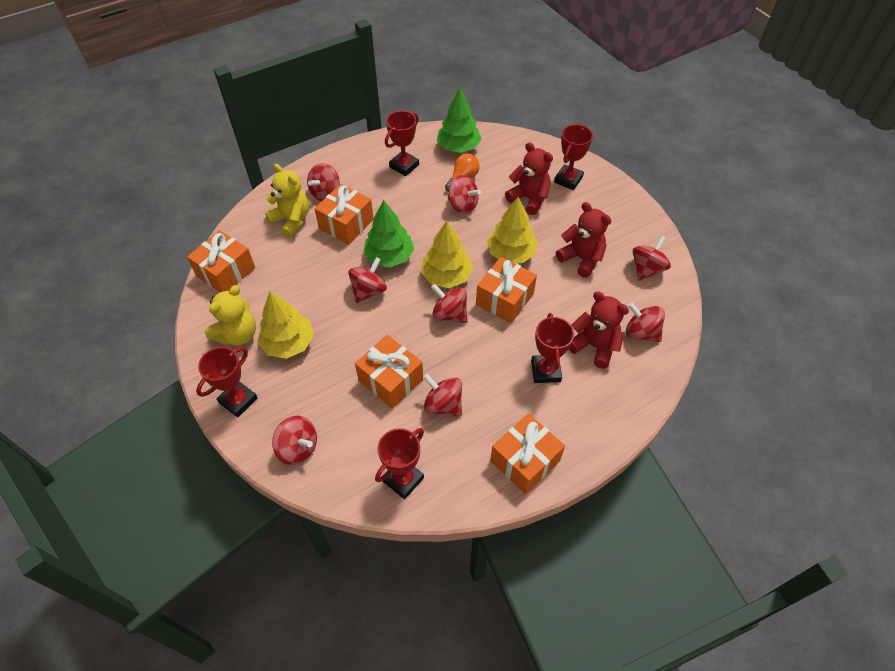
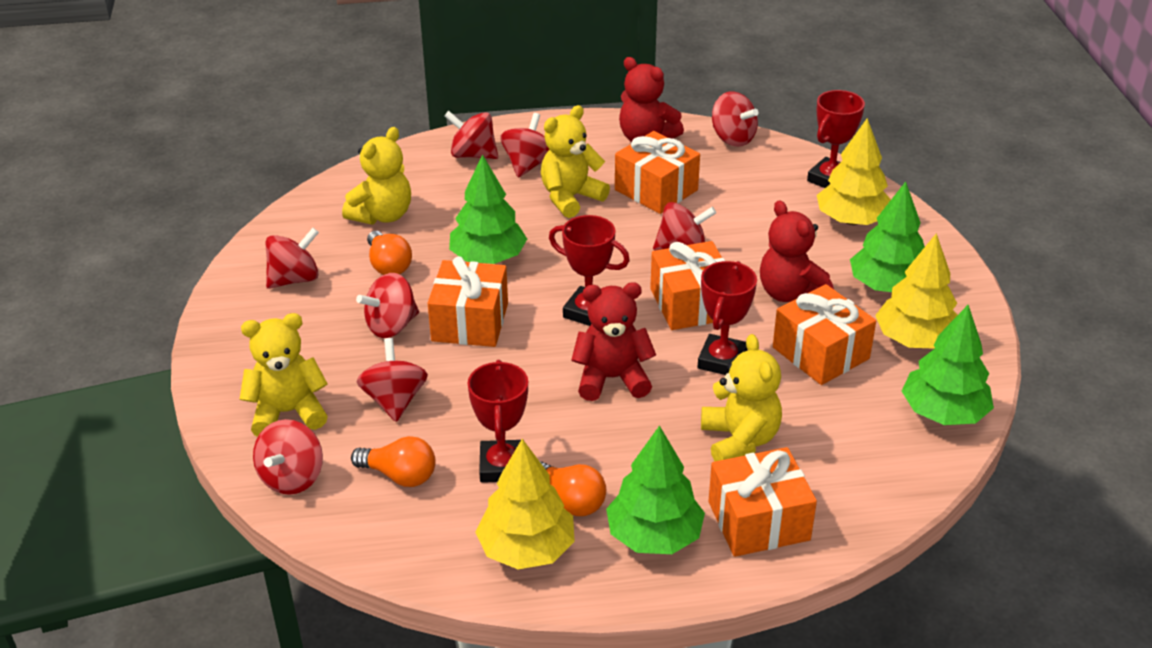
green tree: 2 -> 4
orange light bulb: 1 -> 3
red trophy: 5 -> 4
yellow teddy bear: 2 -> 4

